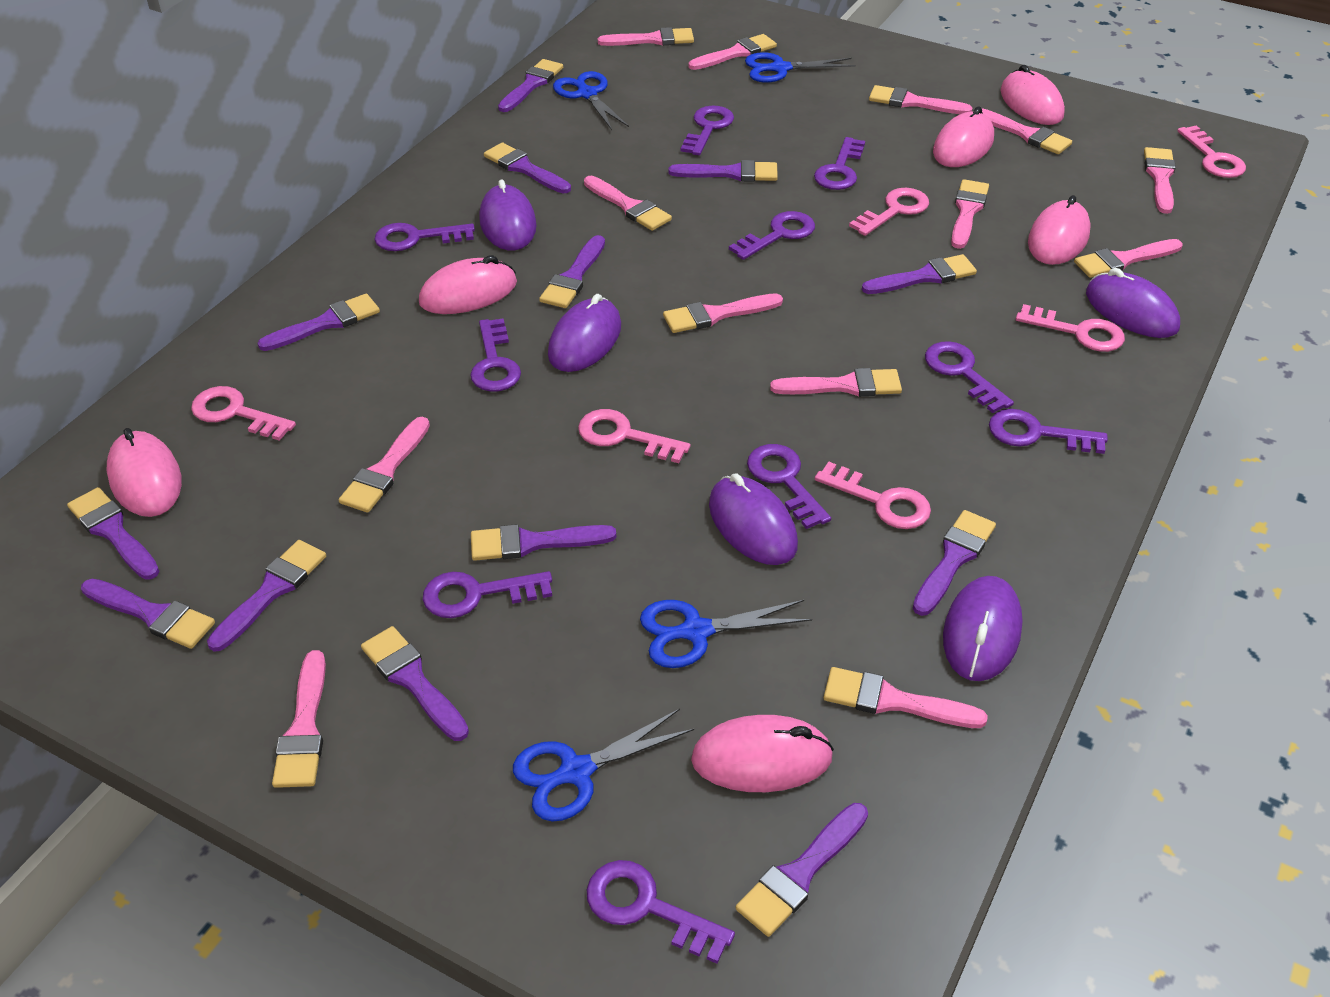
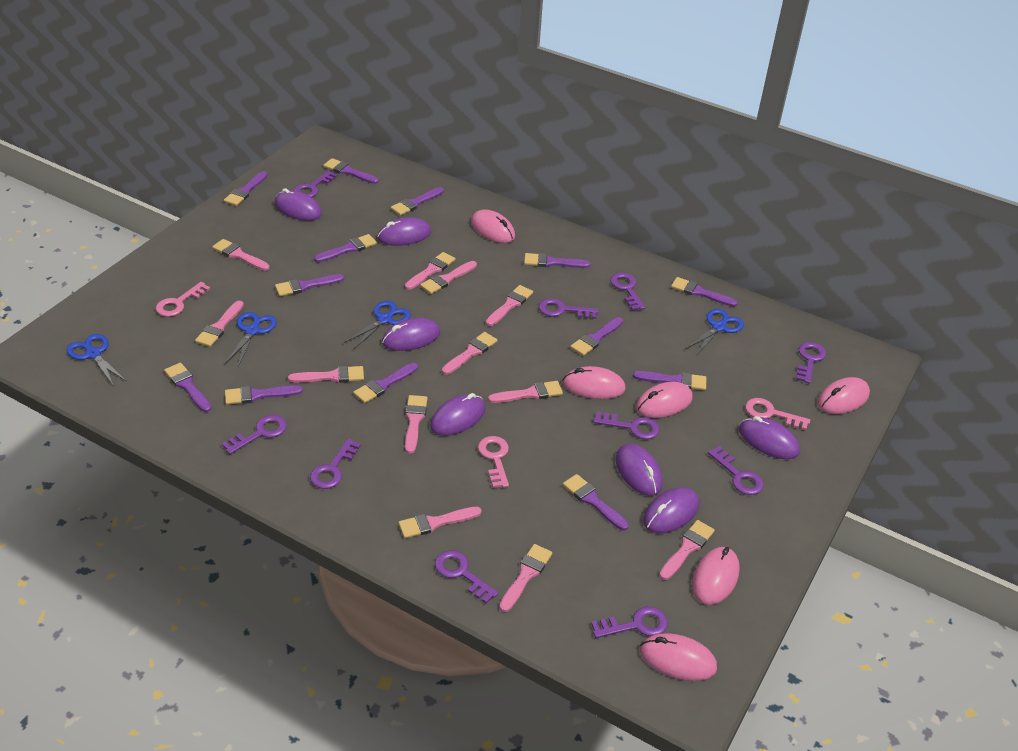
pink brush: 13 -> 12
pink key: 6 -> 3
purple mouse: 5 -> 7

